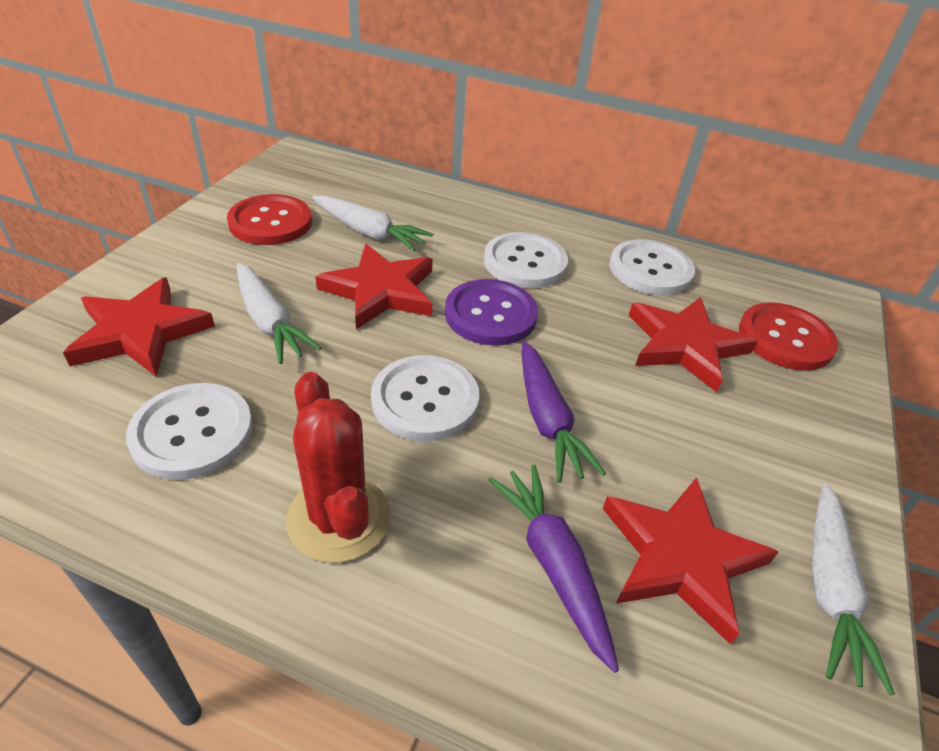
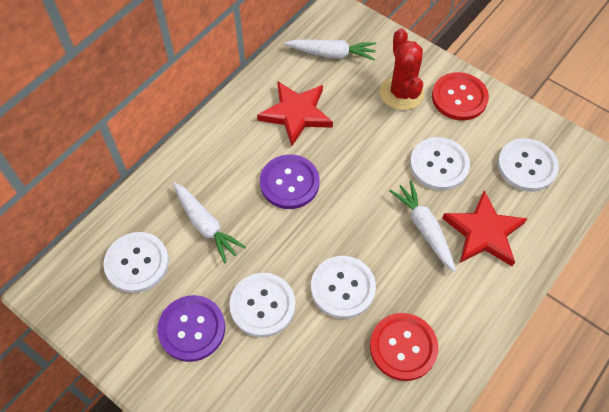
purple button: 1 -> 2
purple carrot: 2 -> 0
red star: 4 -> 2
white button: 4 -> 5

